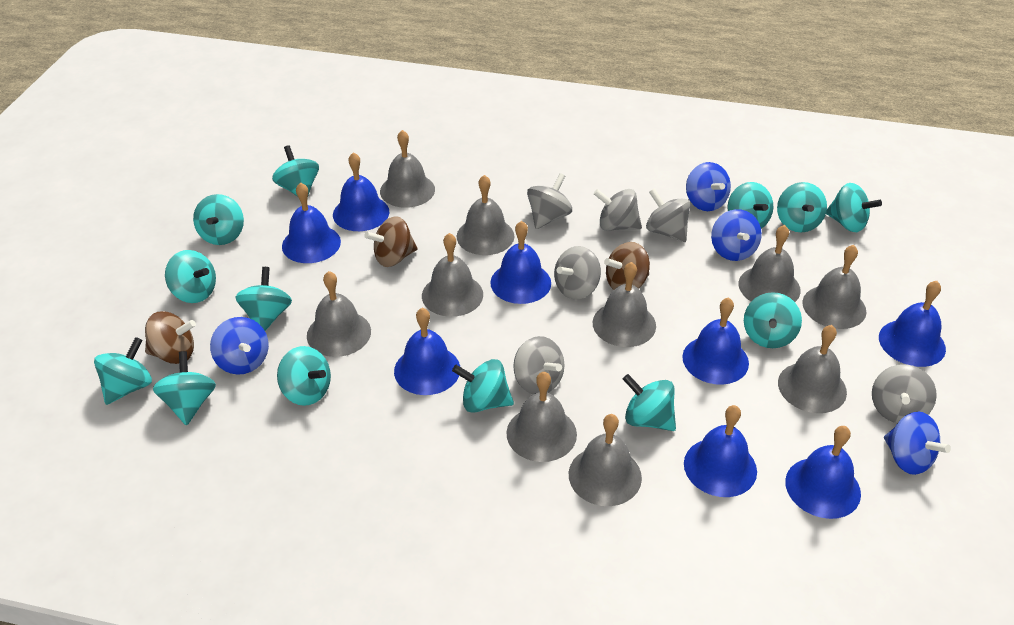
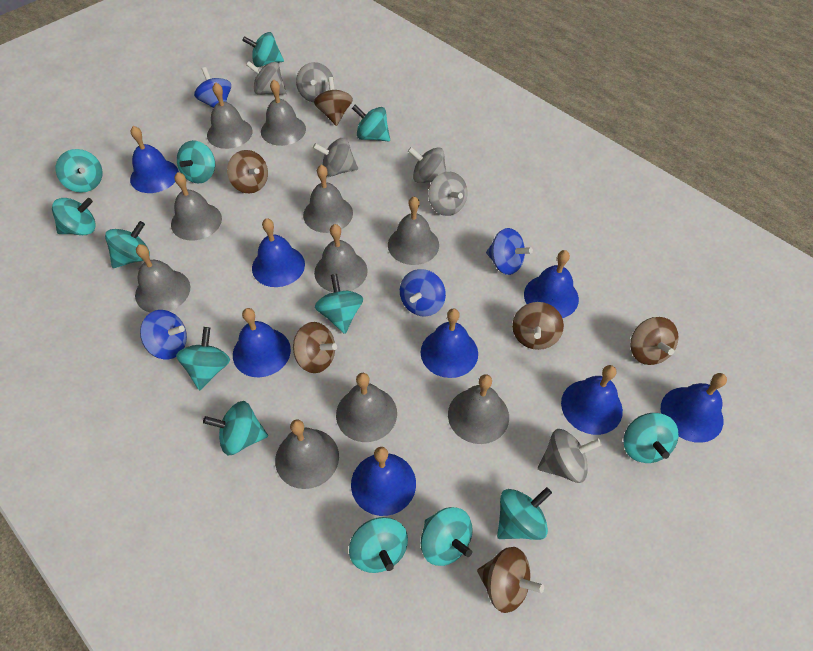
brown spinning top: 3 -> 6

